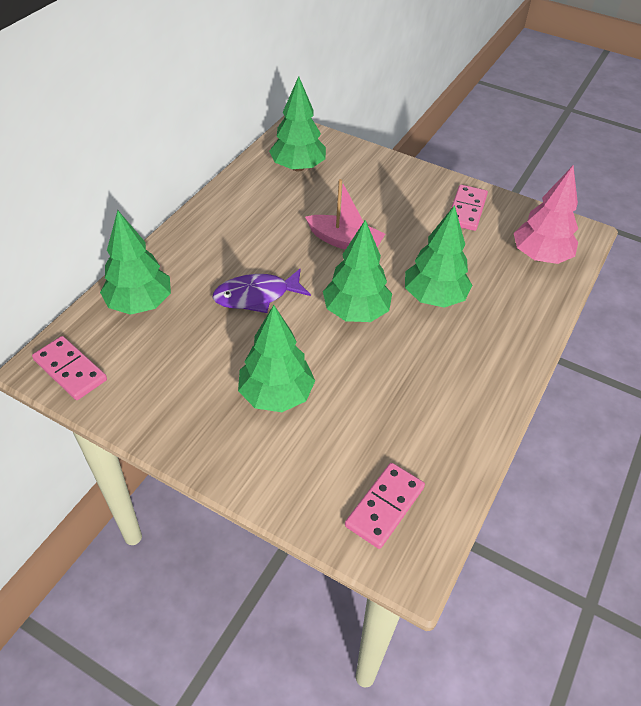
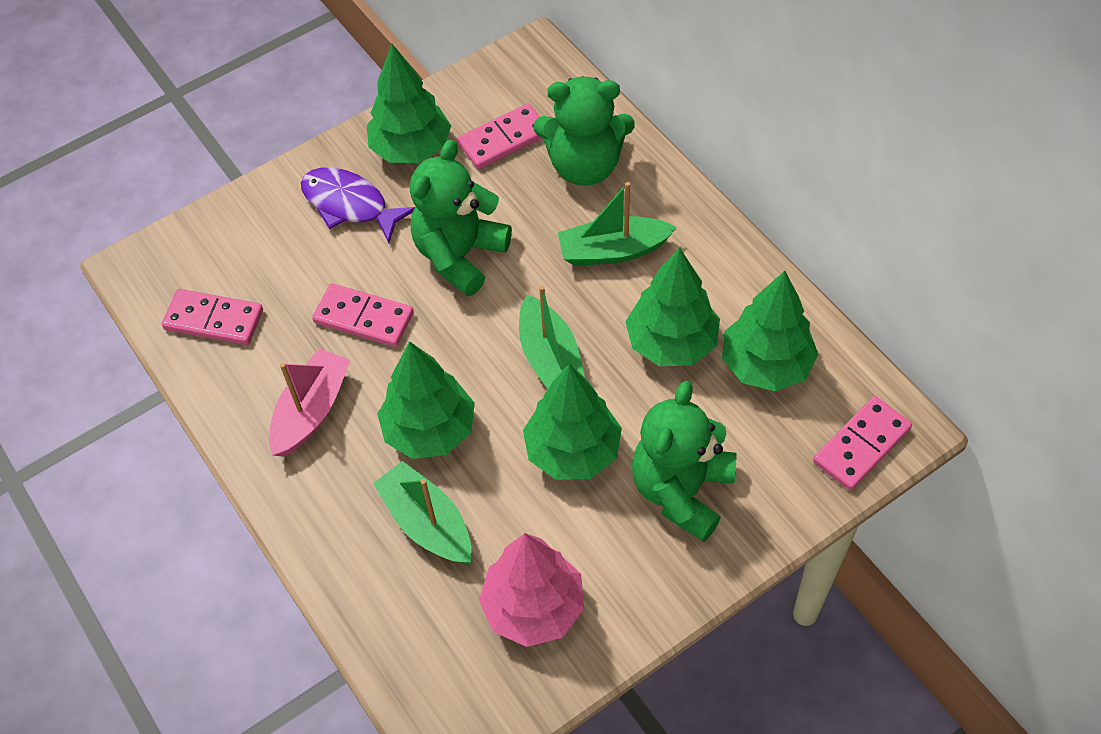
green boat: 0 -> 3
green teddy bear: 0 -> 3
pink domino: 3 -> 4

